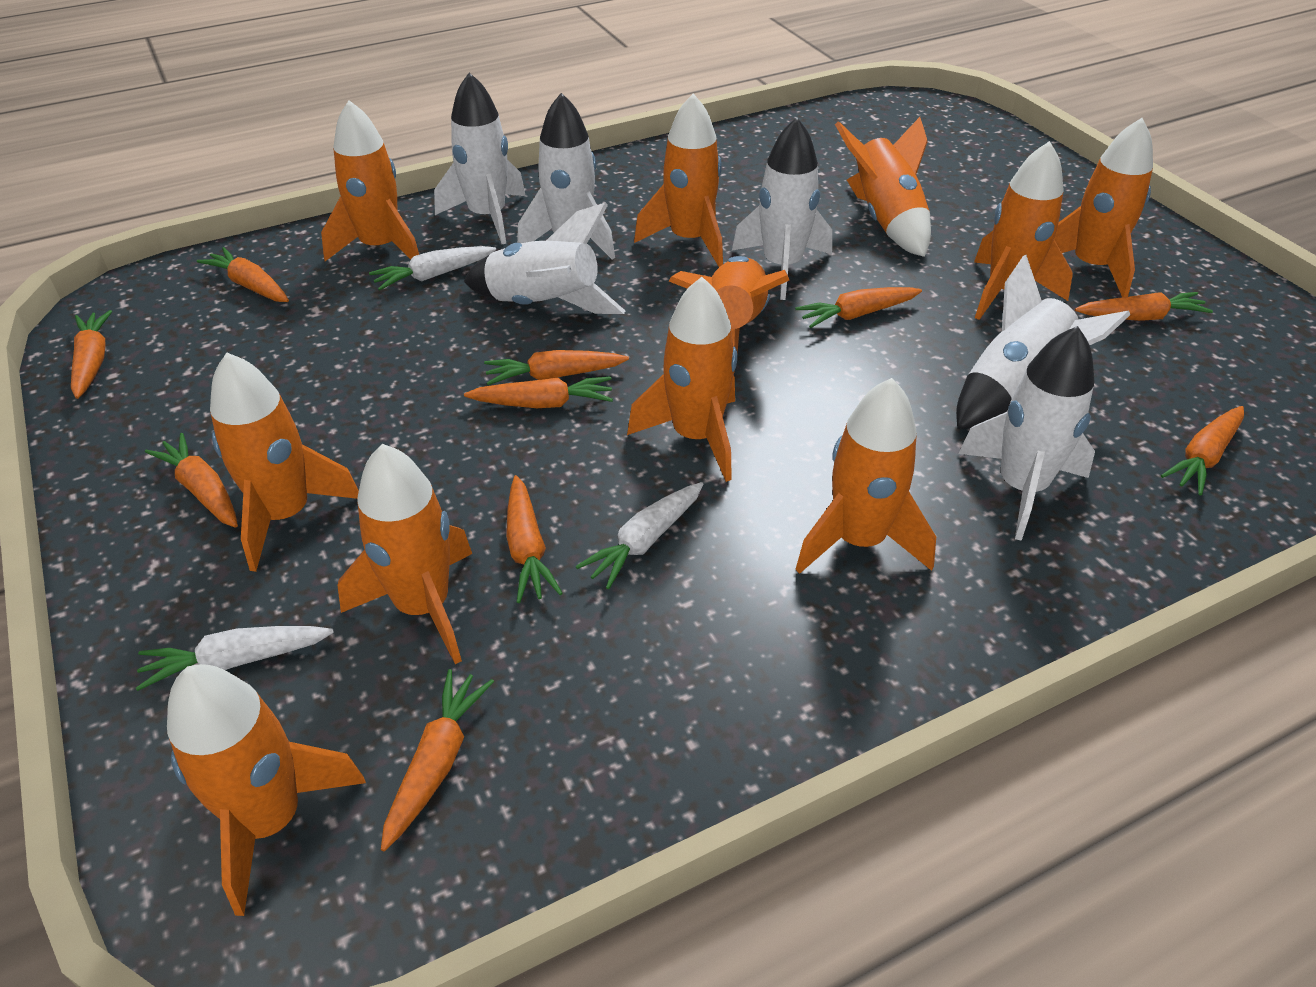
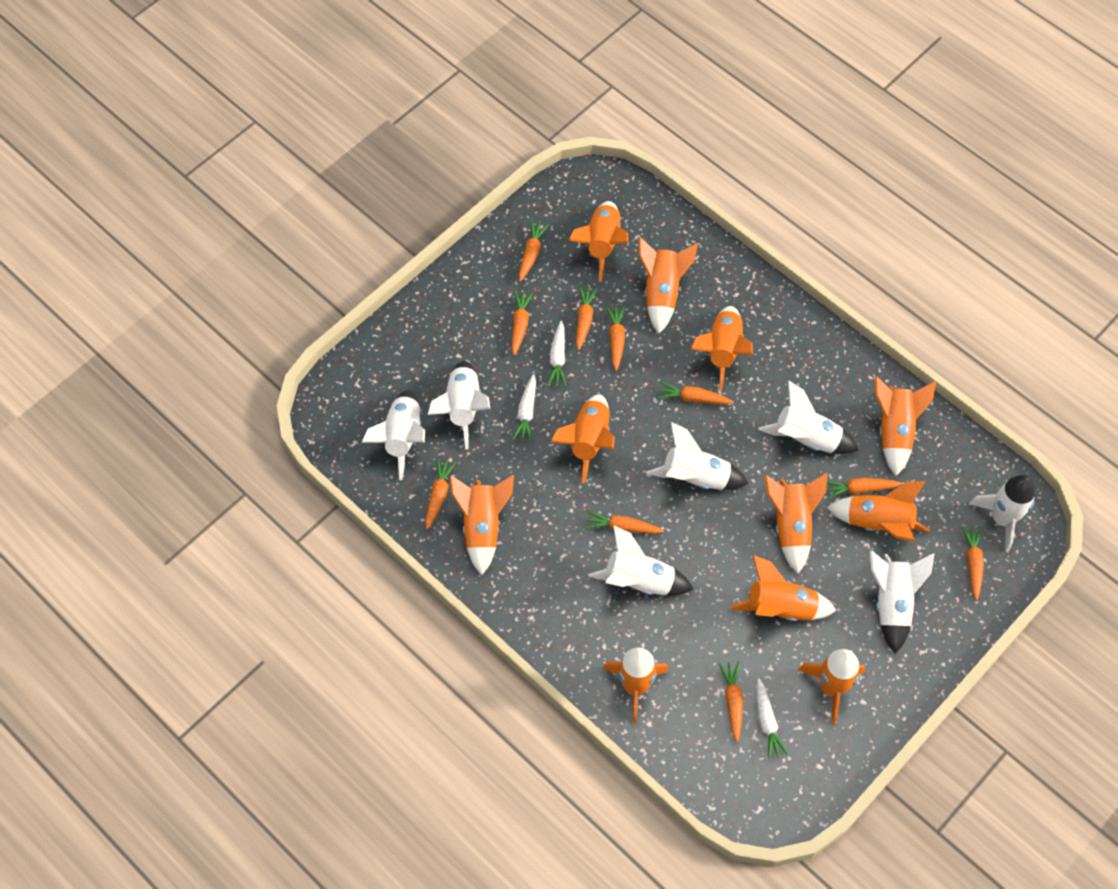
white rocket: 6 -> 7

